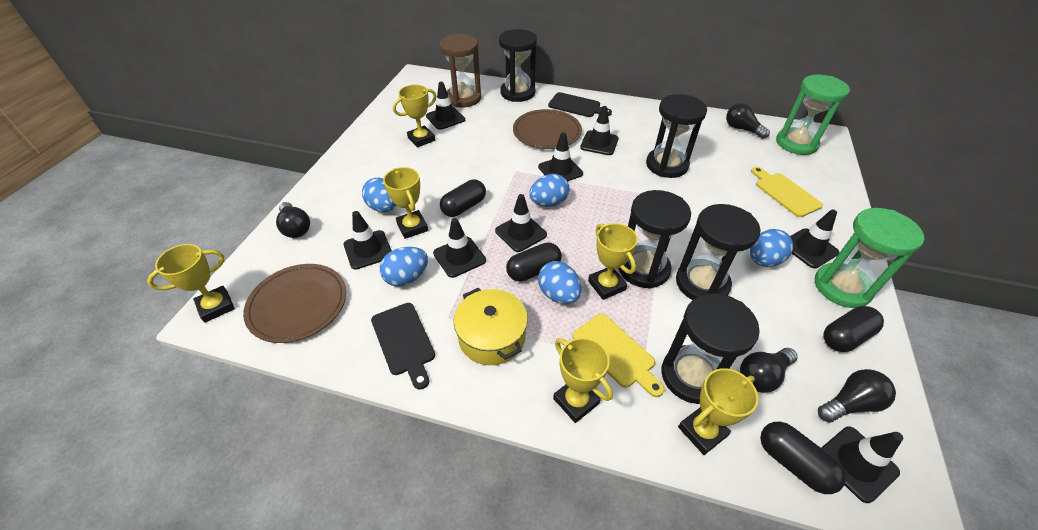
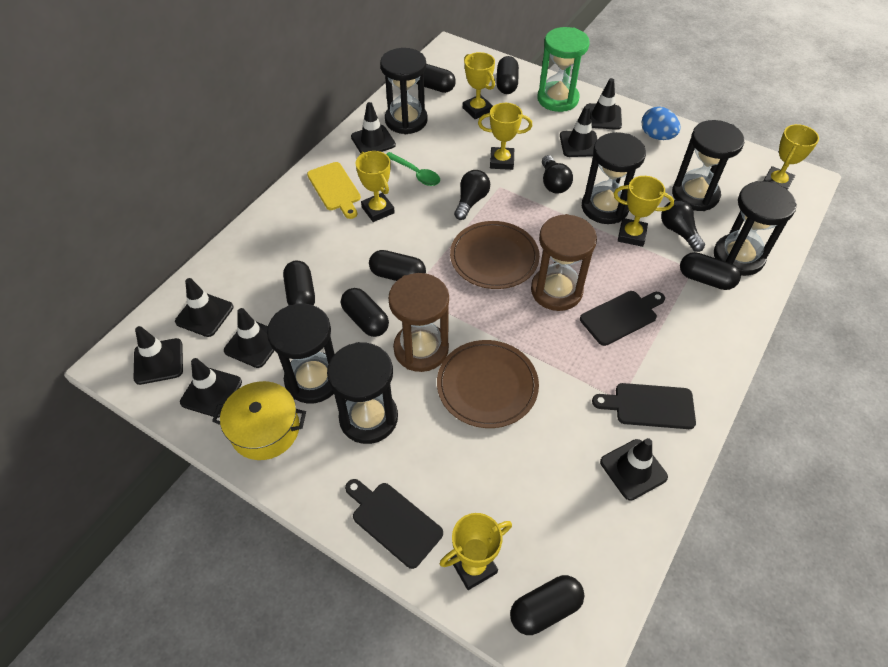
black capsule: 4 -> 7
black cutting board: 2 -> 3
black hourglass: 5 -> 6
black light bulb: 4 -> 3
blue egg: 5 -> 1
brown hourglass: 1 -> 2
green hourglass: 2 -> 1
green spoon: 0 -> 1
yellow cutting board: 2 -> 1

